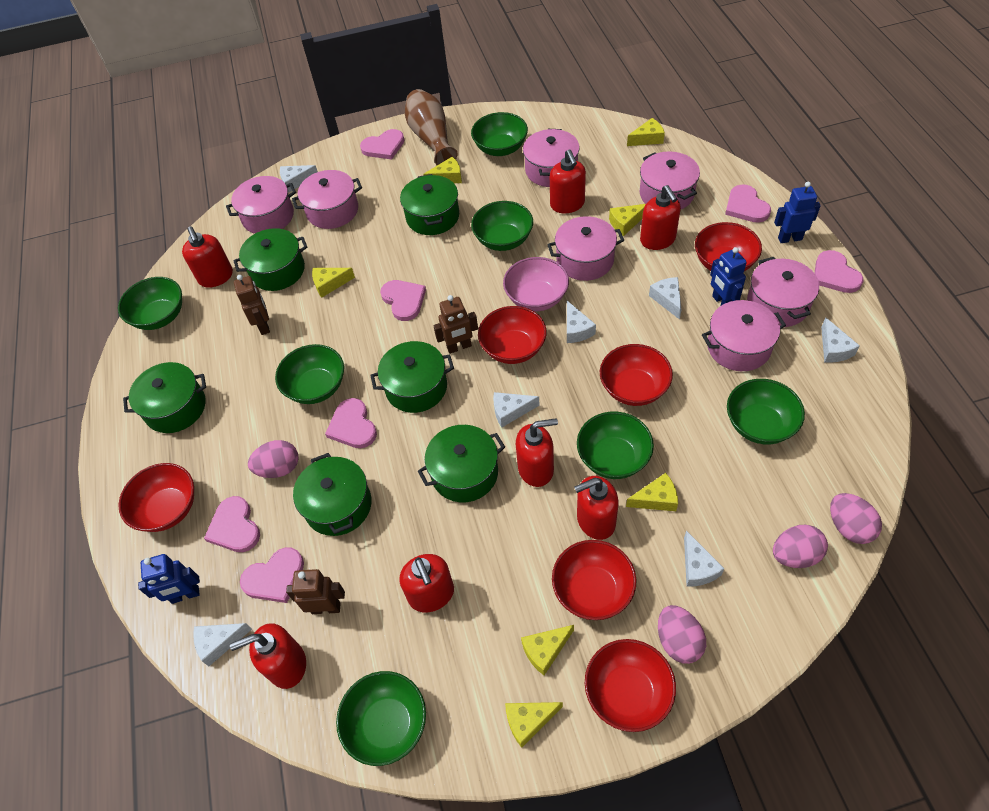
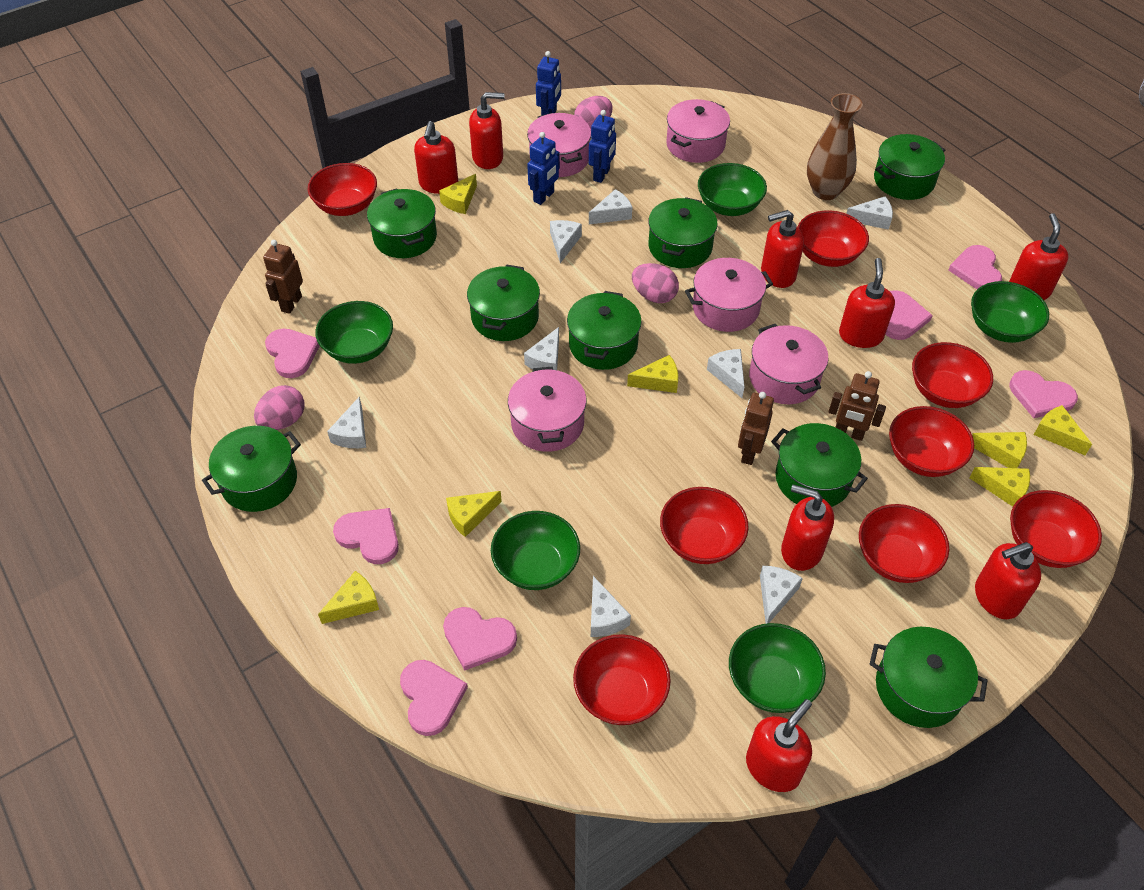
green bowl: 7 -> 5
green pot: 6 -> 8
pink bowl: 1 -> 0
pink egg: 4 -> 3
pink pot: 7 -> 5
red bowl: 6 -> 8
red soap dispenser: 7 -> 8
white cheese: 7 -> 8

